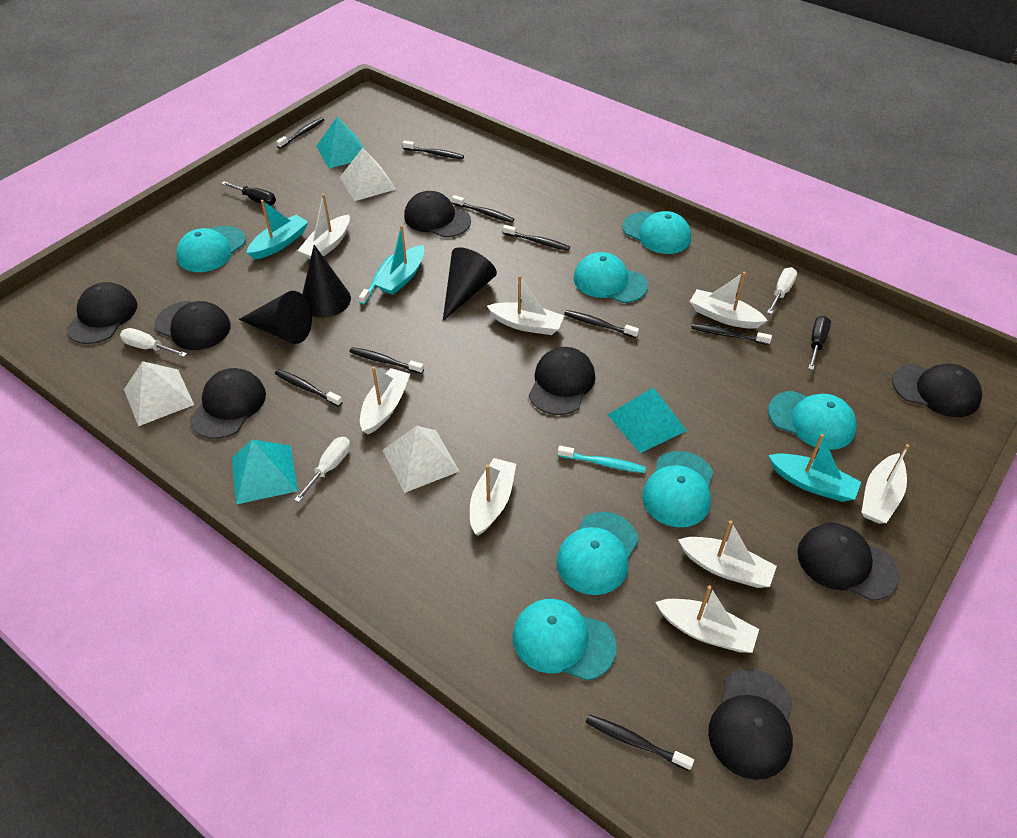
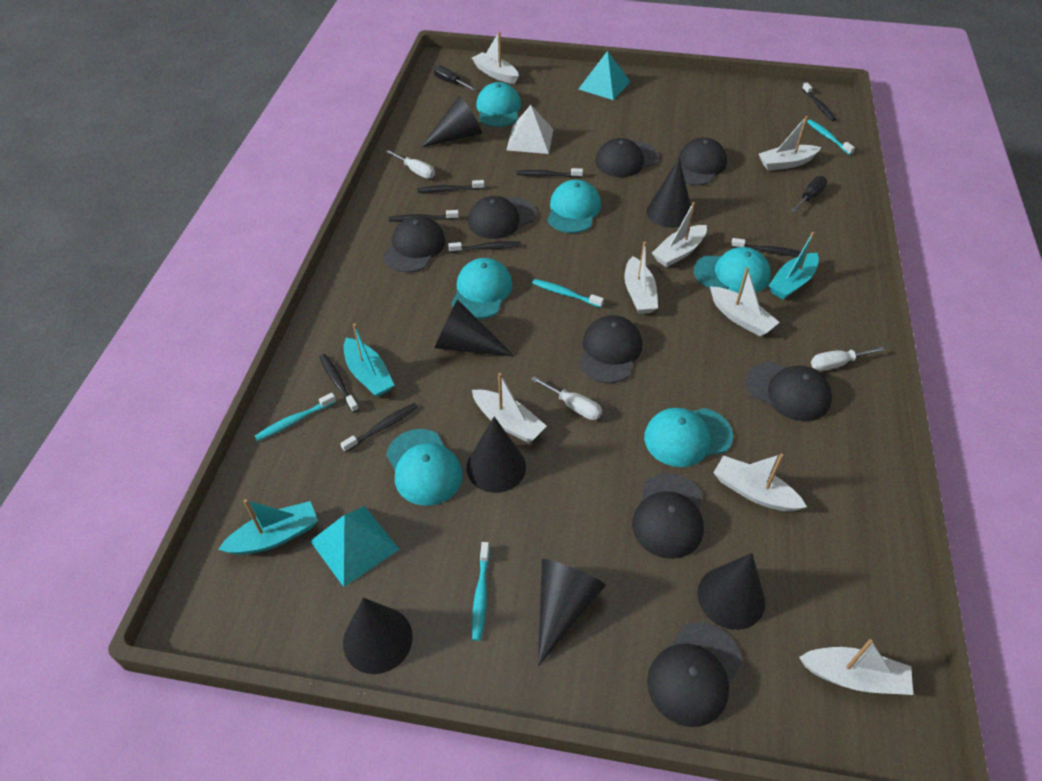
black cone: 3 -> 7
black toothbrush: 9 -> 8
turquoise cap: 7 -> 6
turquoise pyramid: 3 -> 2
turquoise toothbrush: 2 -> 4
white pyramid: 3 -> 1

